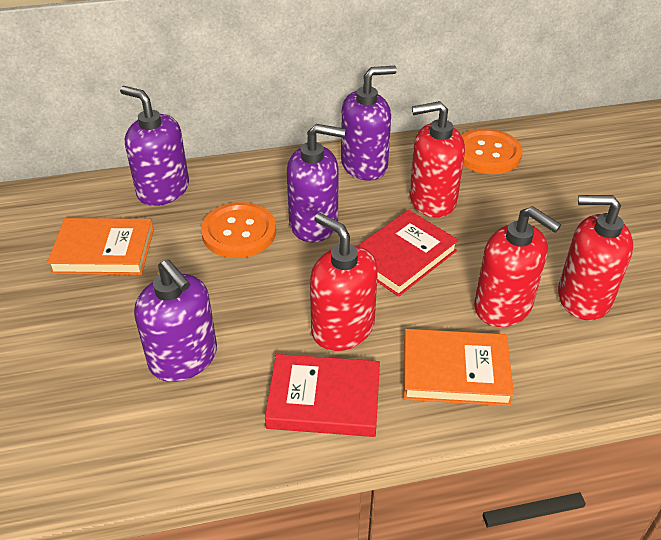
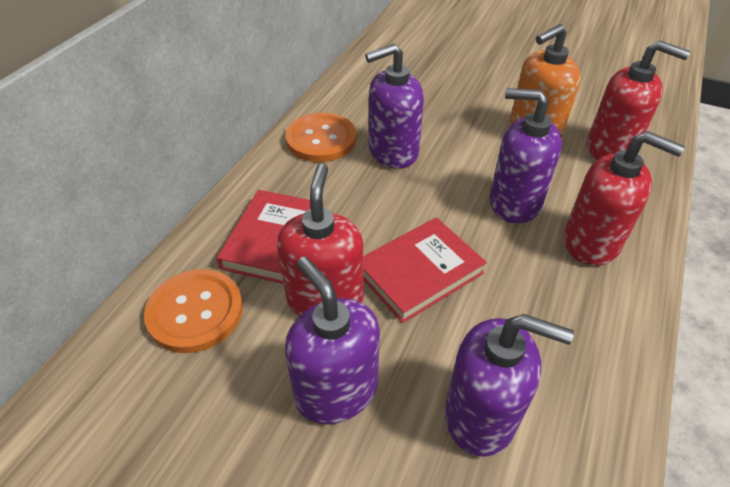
orange book: 2 -> 0
orange soap dispenser: 0 -> 1
red soap dispenser: 4 -> 3

